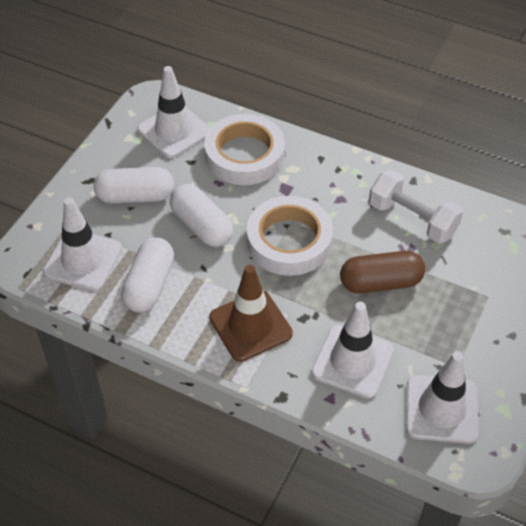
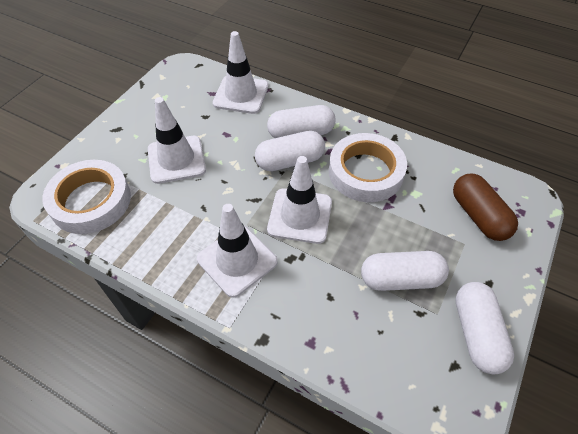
brown traffic cone: 1 -> 0
white capsule: 3 -> 4
white dumbbell: 1 -> 0

